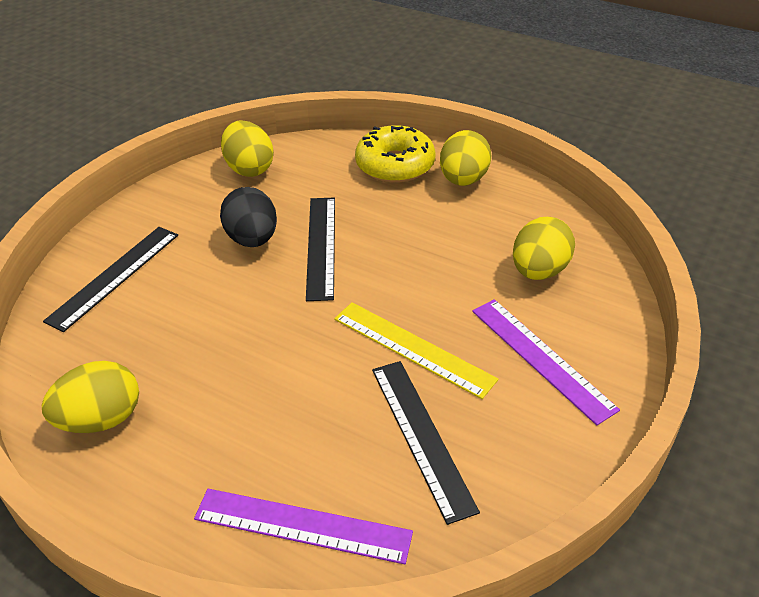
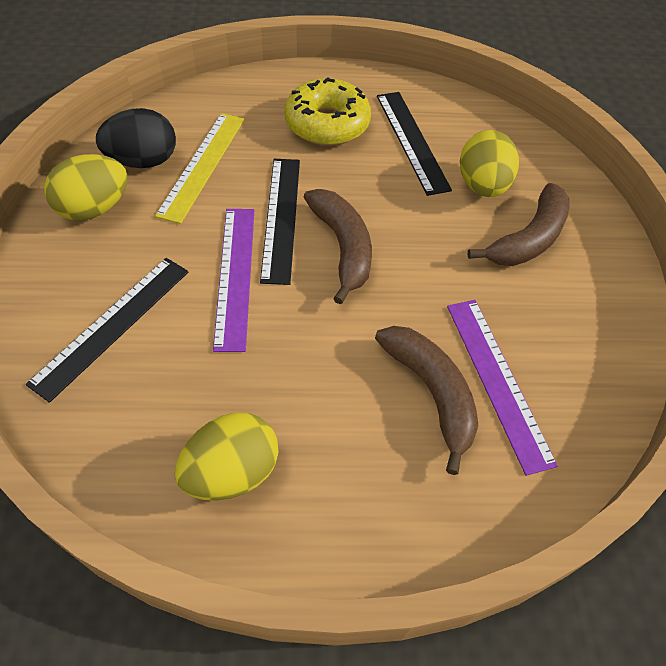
brown banana: 0 -> 3
yellow egg: 4 -> 3

